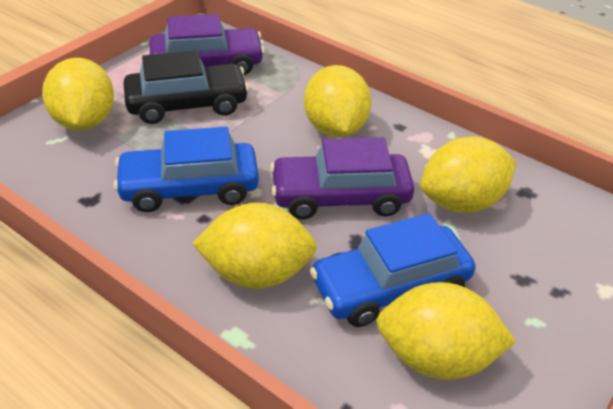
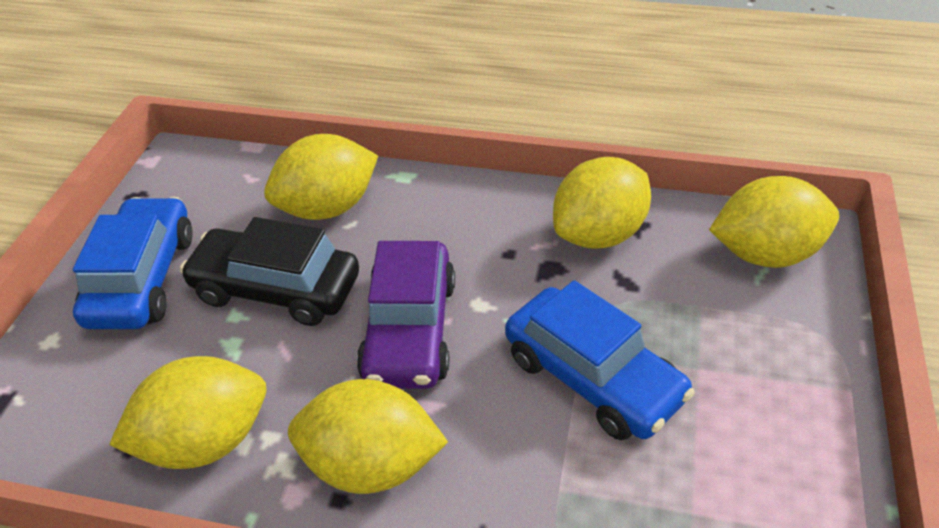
purple car: 2 -> 1

